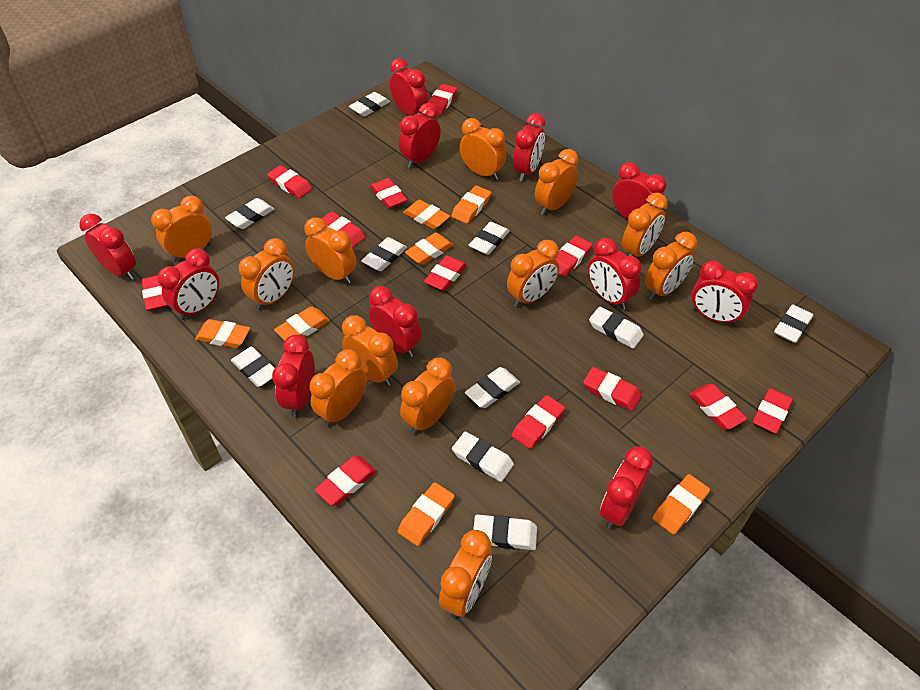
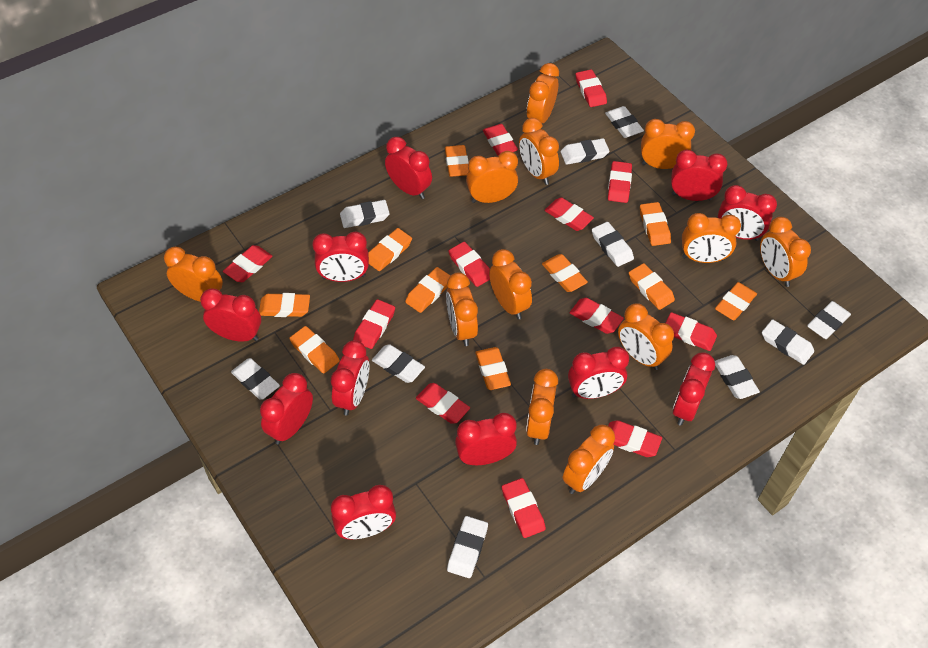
orange eraser: 7 -> 10

